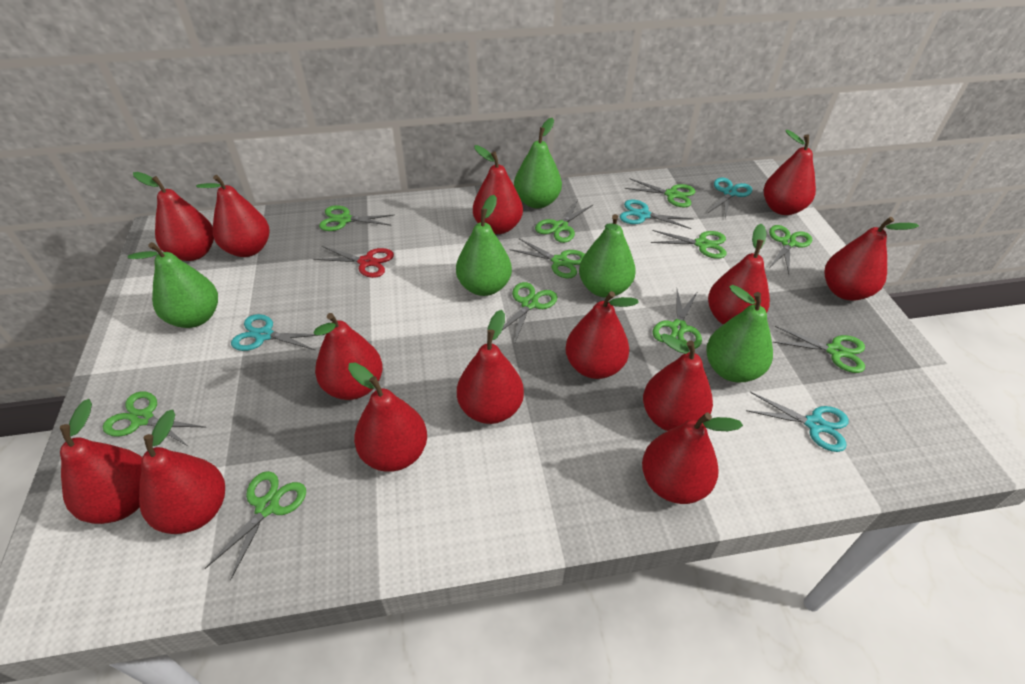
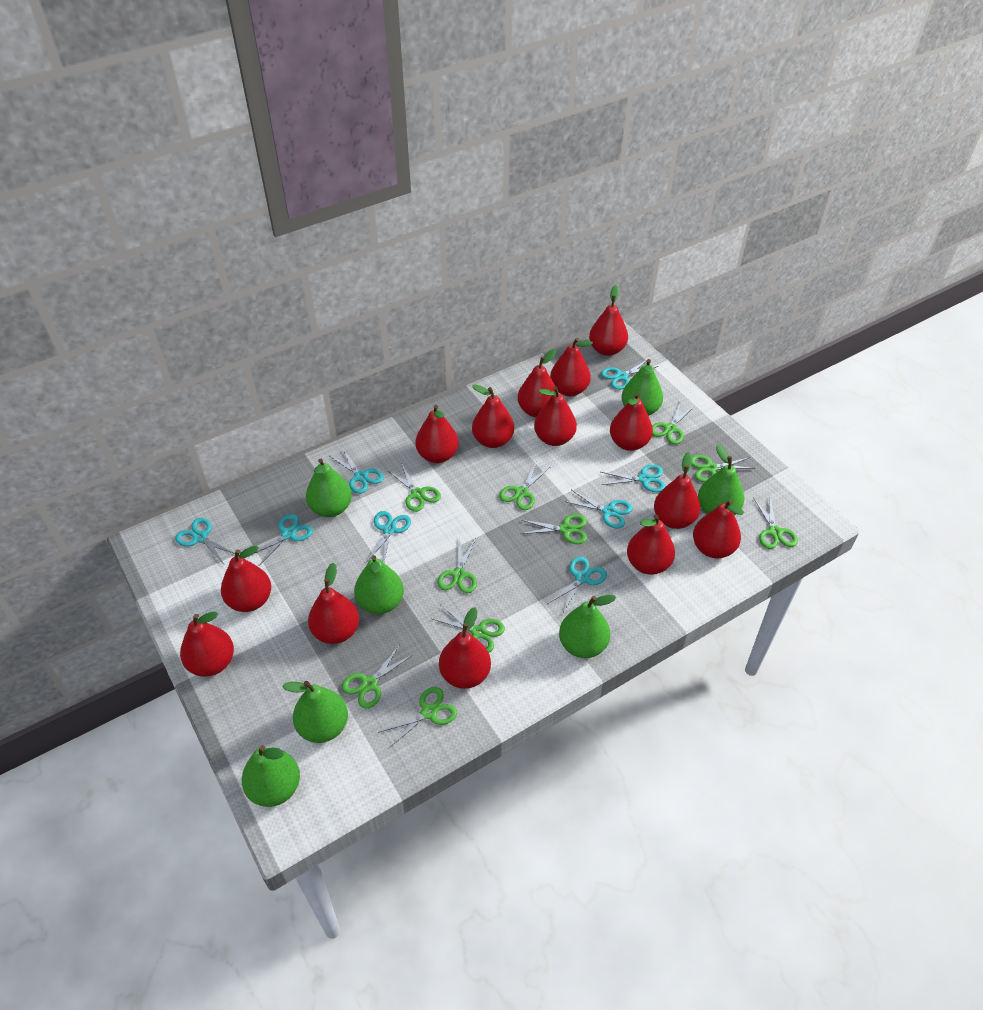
green pear: 5 -> 7
green scissors: 11 -> 10
red scissors: 1 -> 0
turquoise scissors: 4 -> 8

